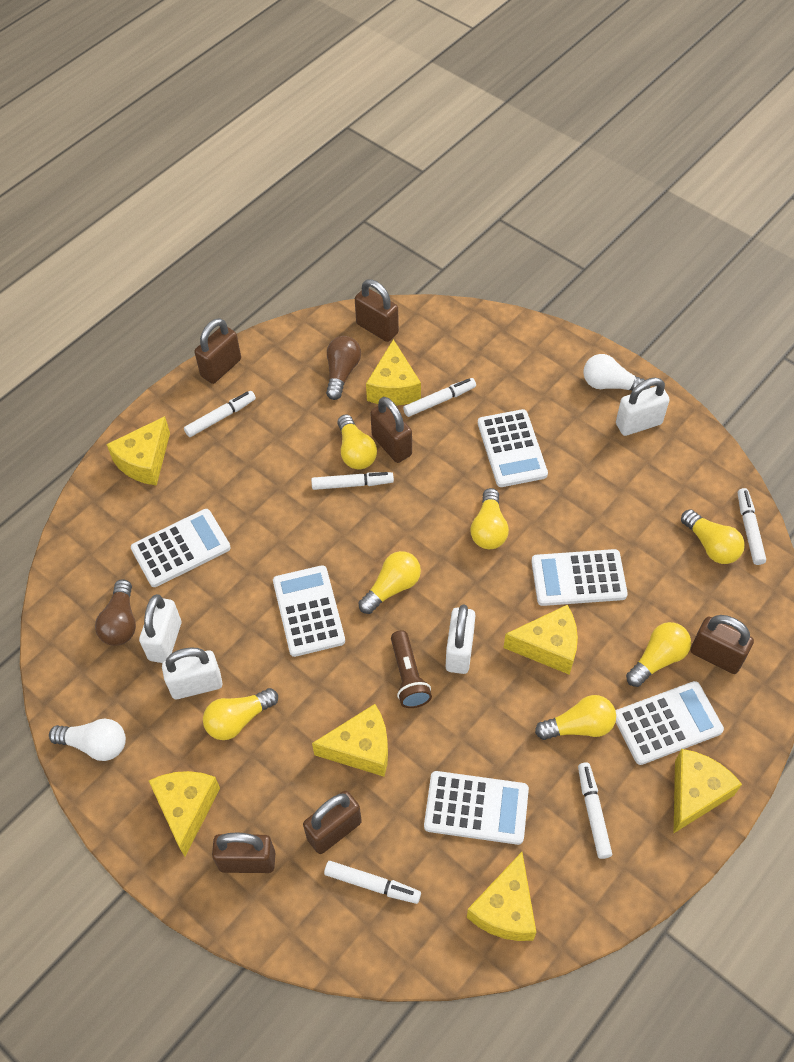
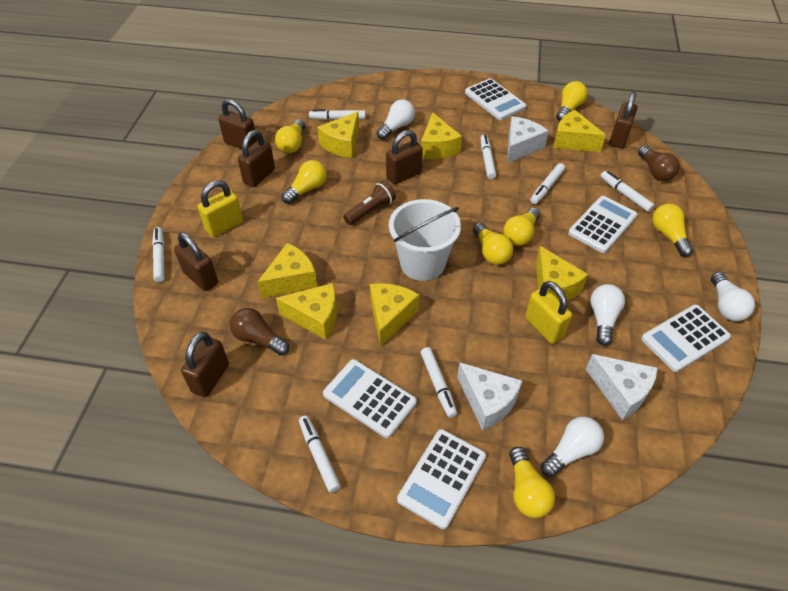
white bucket: 0 -> 1
white calculator: 6 -> 5
white cheese: 0 -> 3
white light bulb: 2 -> 4
white marker: 6 -> 7
white padlock: 4 -> 0
yellow padlock: 0 -> 2

